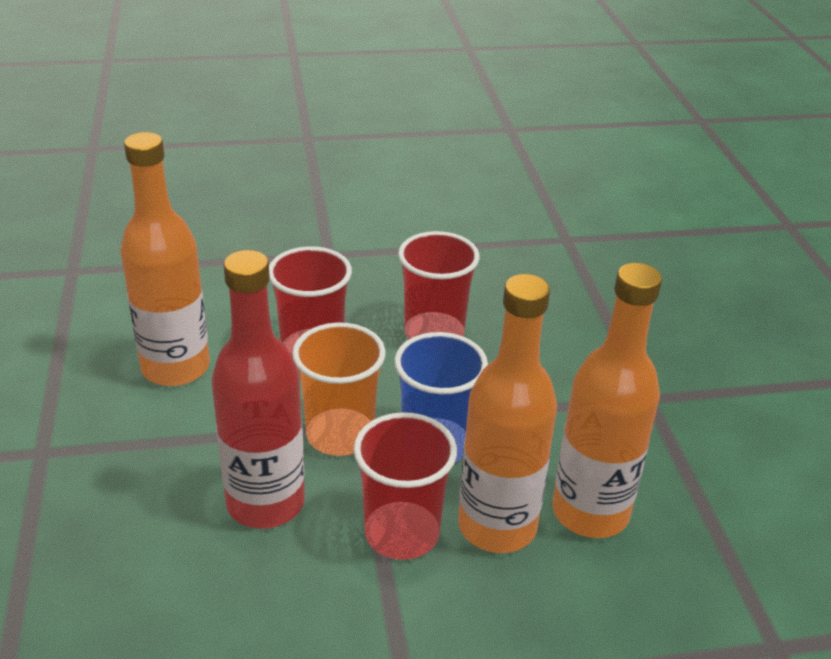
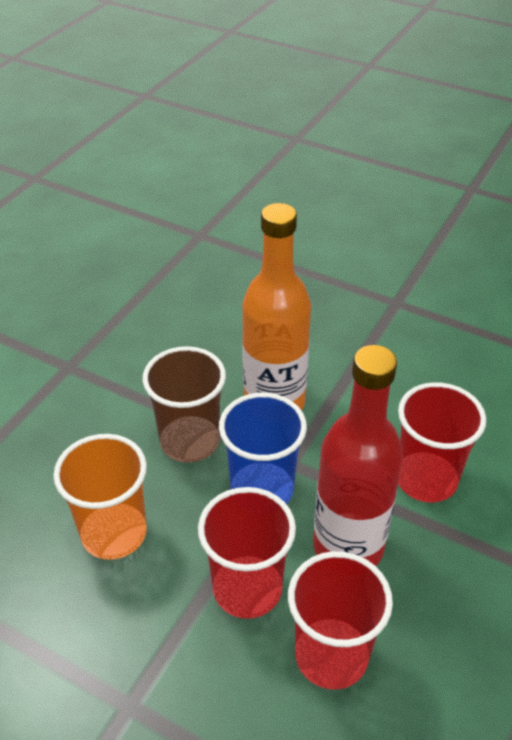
brown cup: 0 -> 1
orange bottle: 3 -> 1

